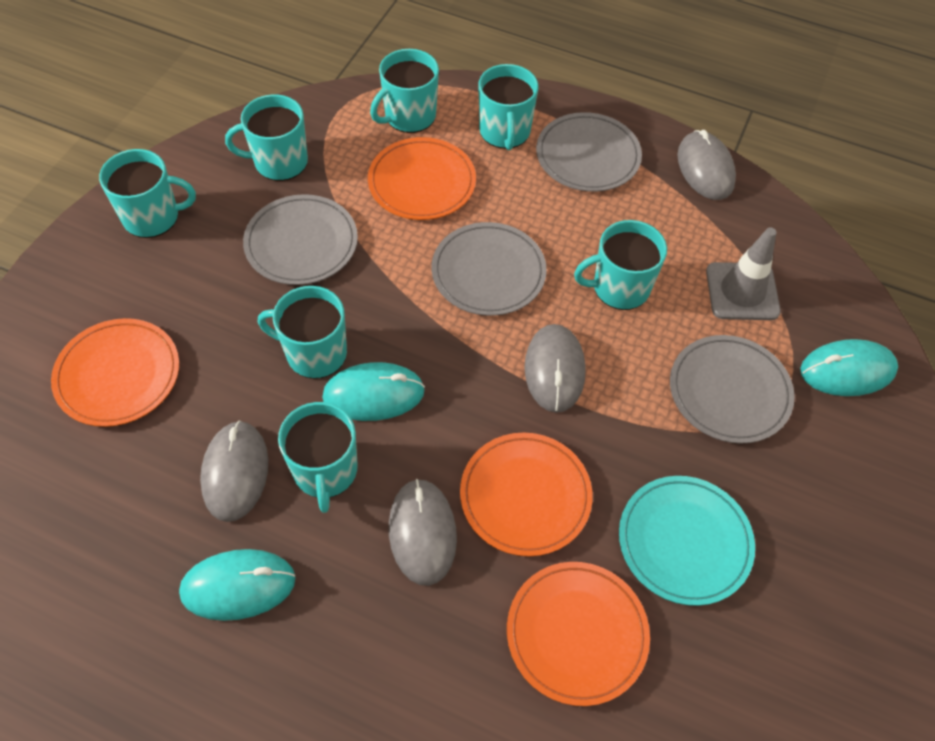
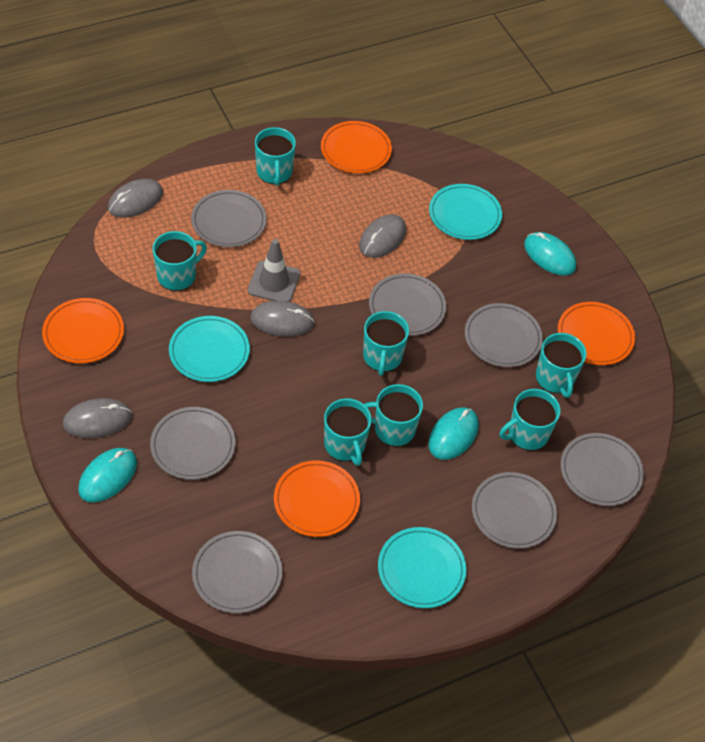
grey plate: 4 -> 7
turquoise plate: 1 -> 3

